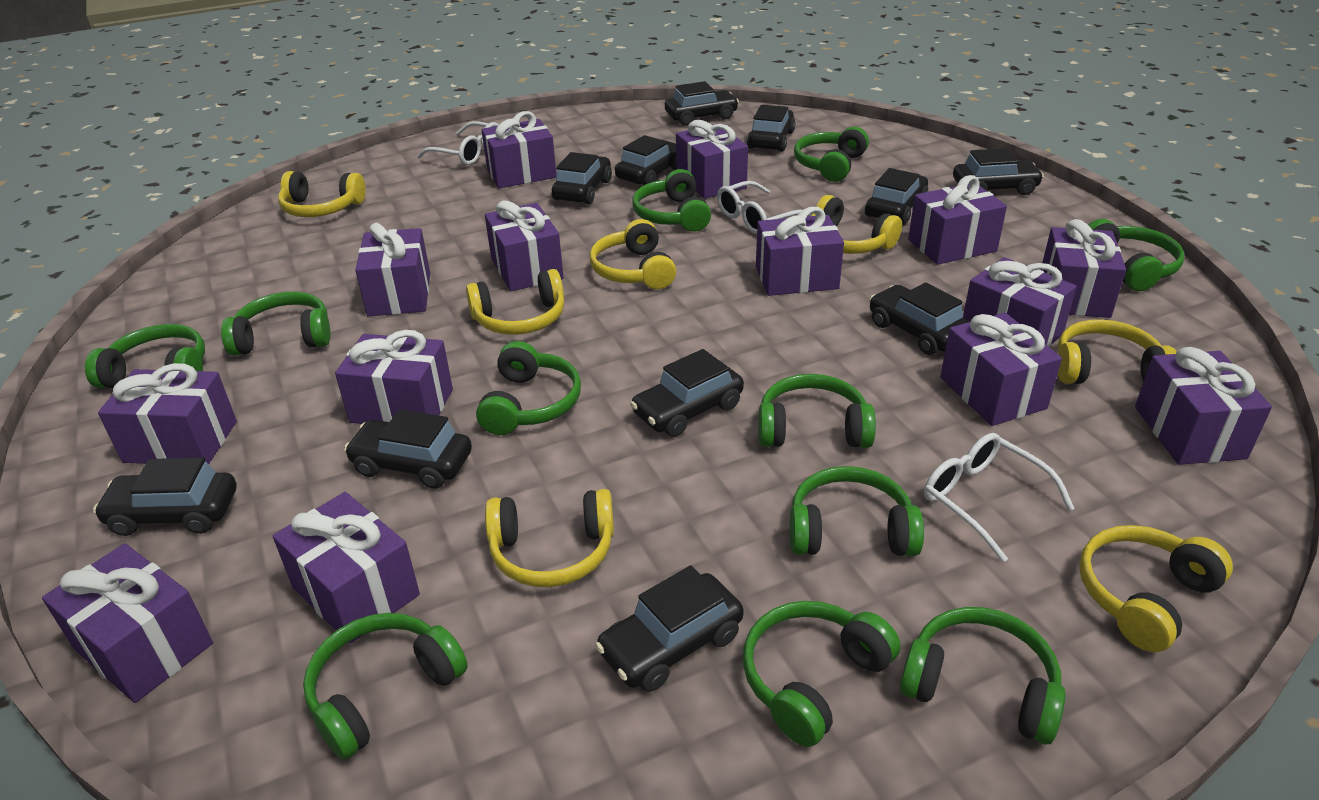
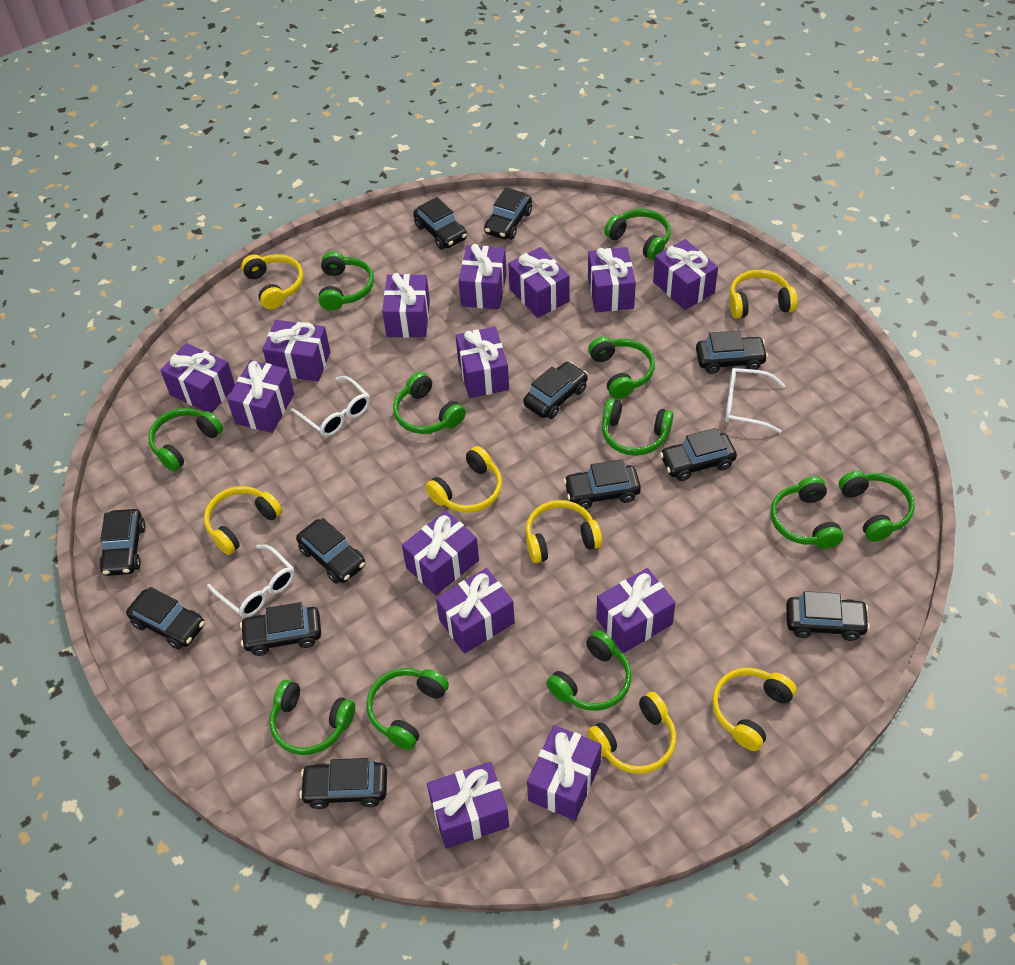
black car: 11 -> 12

